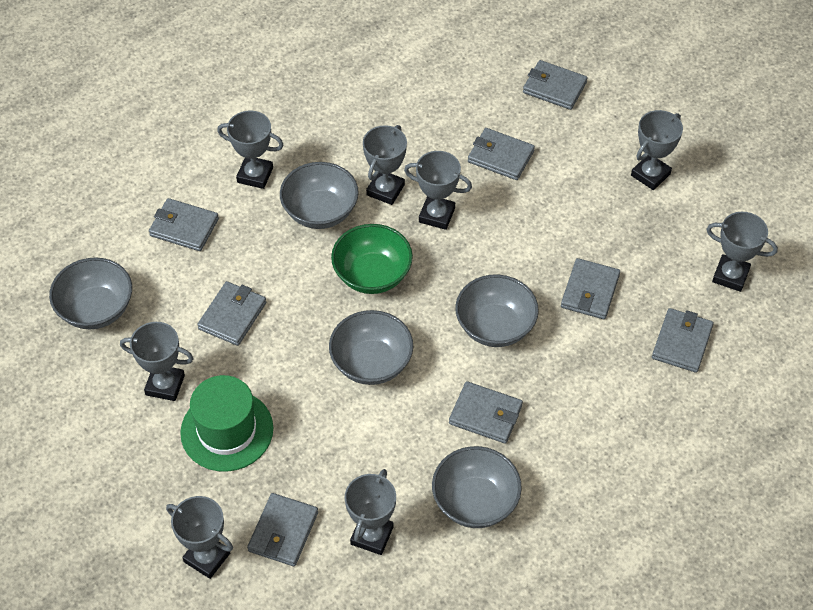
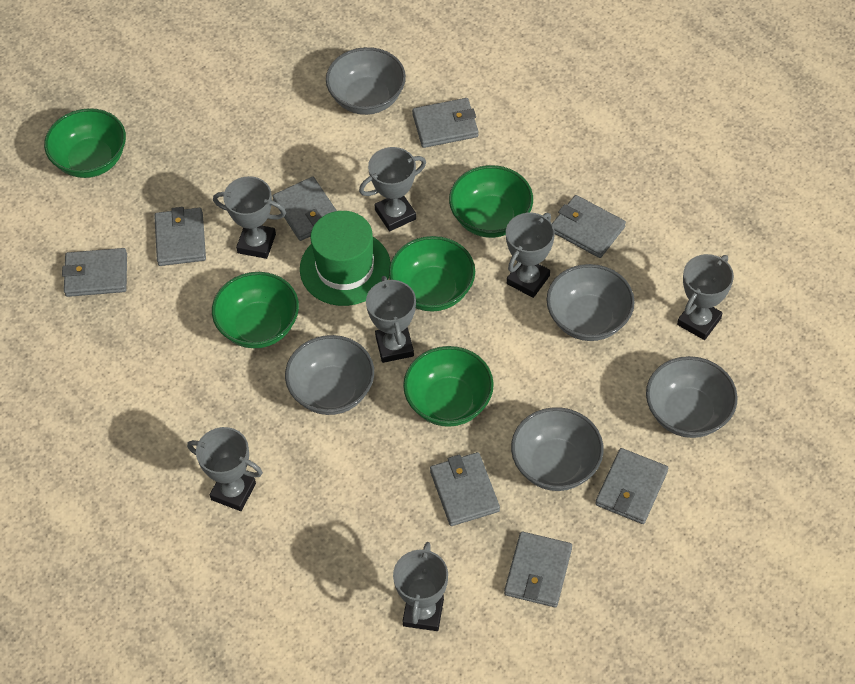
green bowl: 1 -> 5
grey trophy: 8 -> 7

